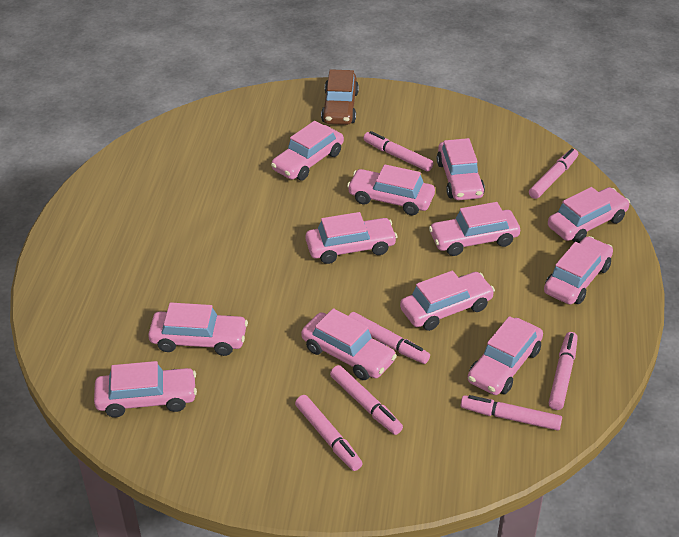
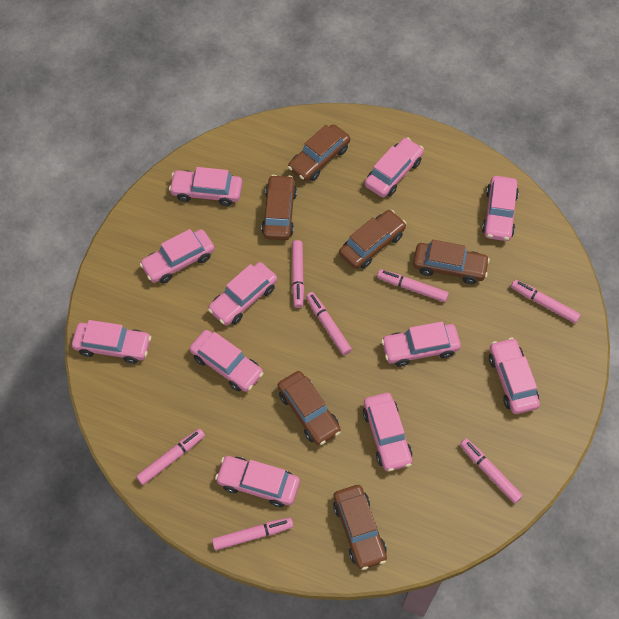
brown car: 1 -> 6
pink car: 12 -> 11

